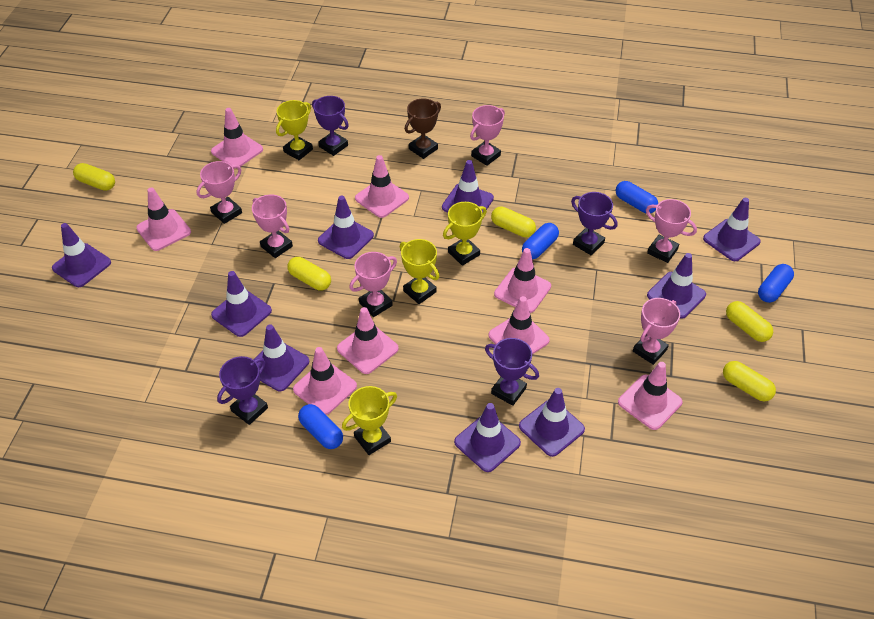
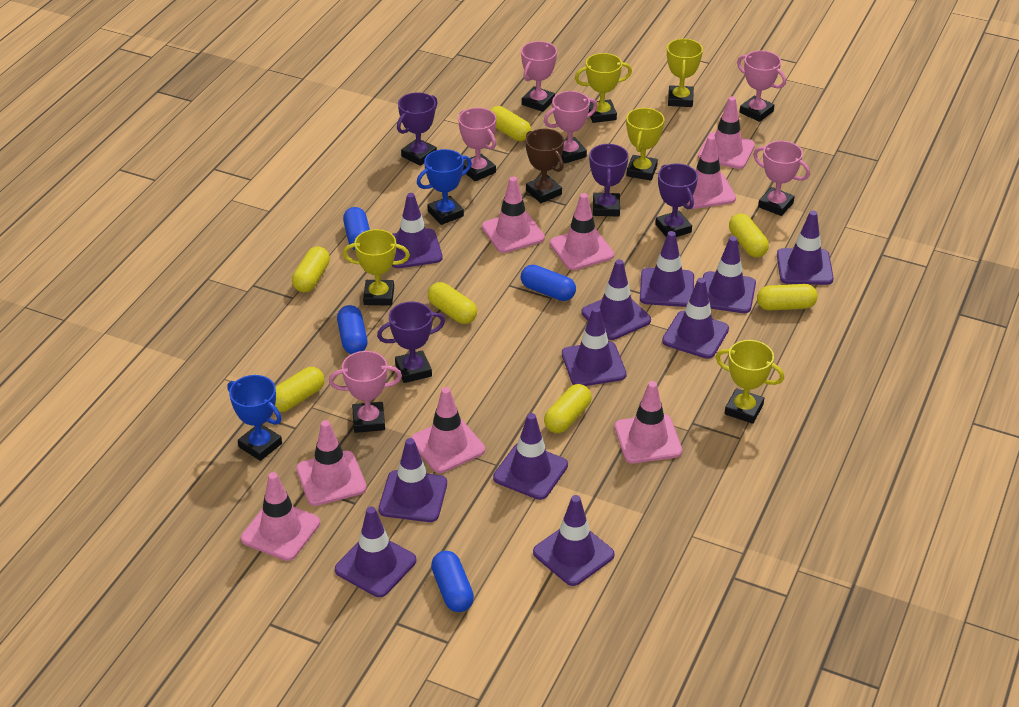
blue trophy: 0 -> 2
purple traffic cone: 9 -> 11
yellow capsule: 5 -> 7
yellow trophy: 4 -> 5

